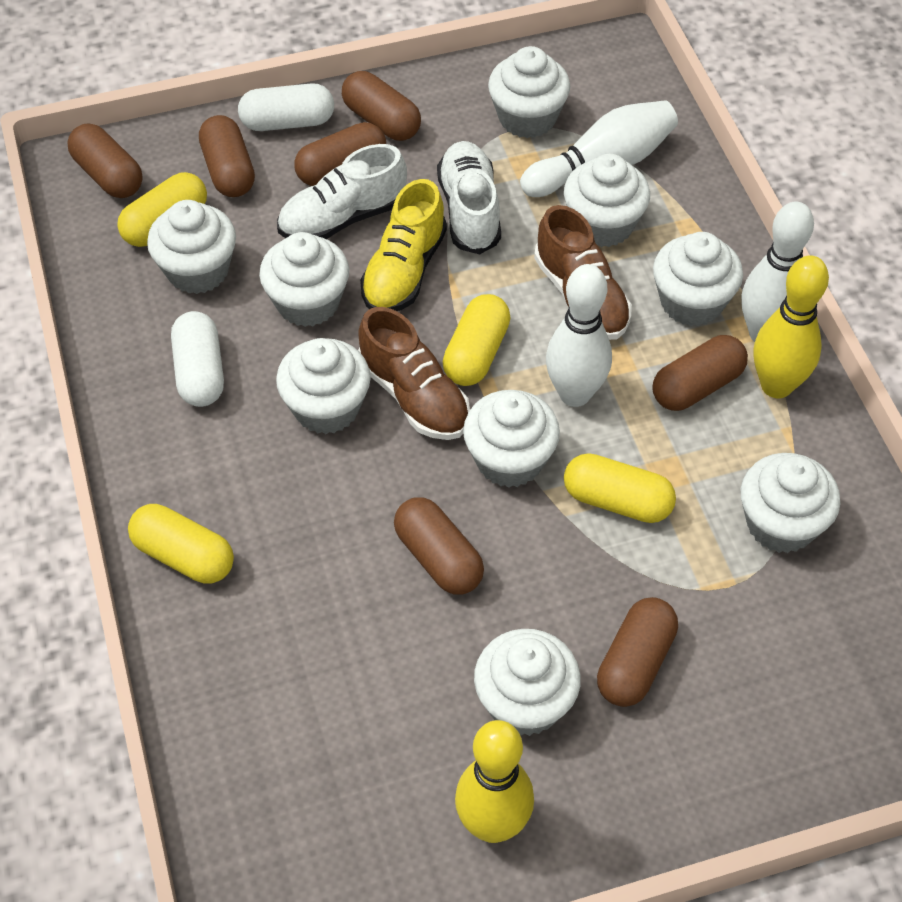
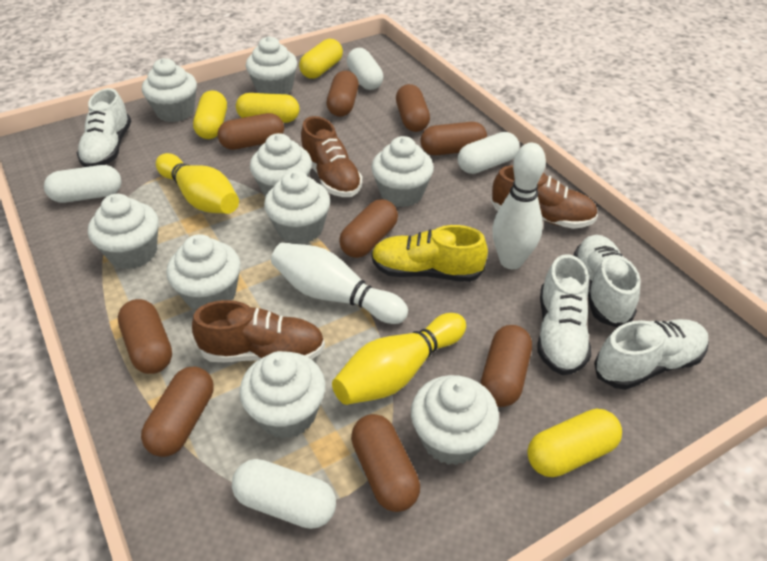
brown capsule: 7 -> 9
brown shoe: 2 -> 3
white bowling pin: 3 -> 2
white capsule: 2 -> 4
white shoe: 2 -> 4

